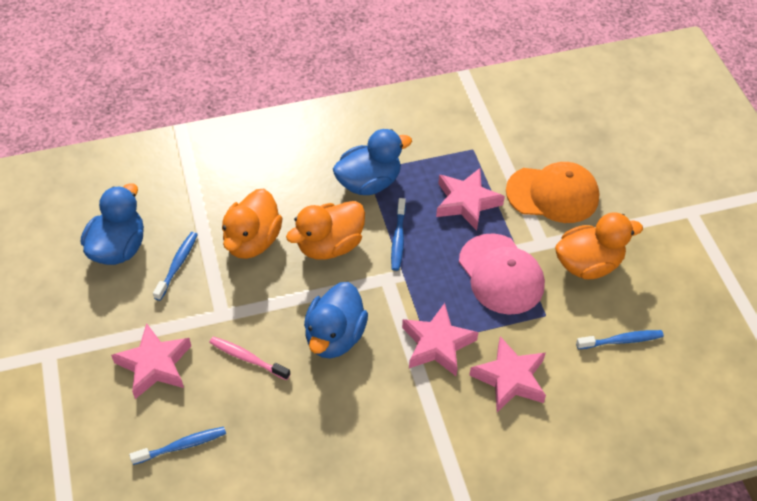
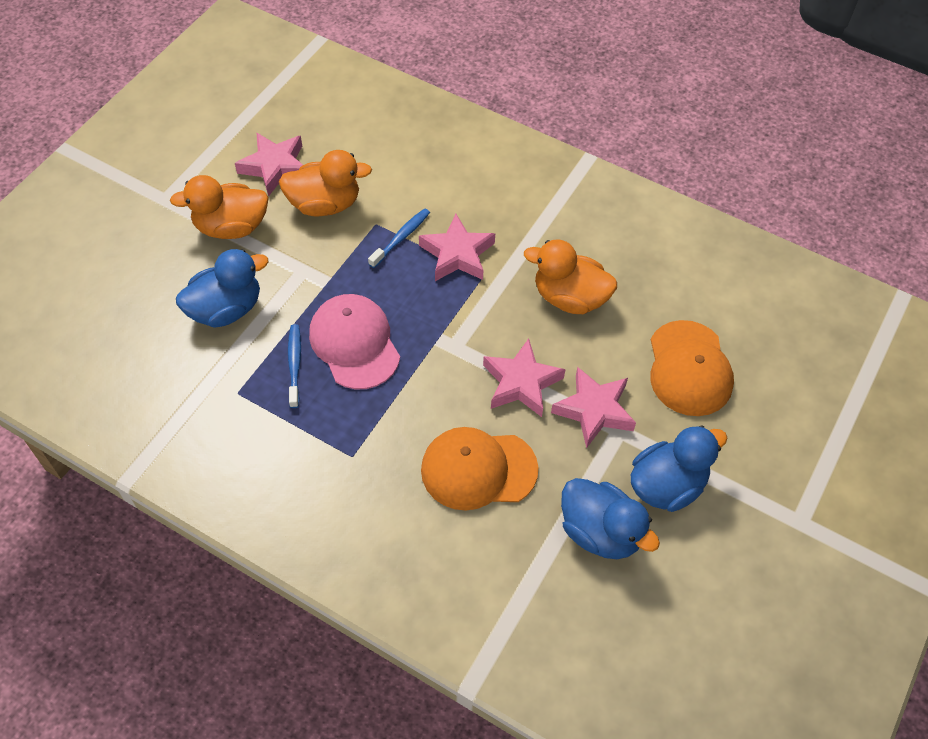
blue toothbrush: 4 -> 2
orange cap: 1 -> 2
pink toothbrush: 1 -> 0

